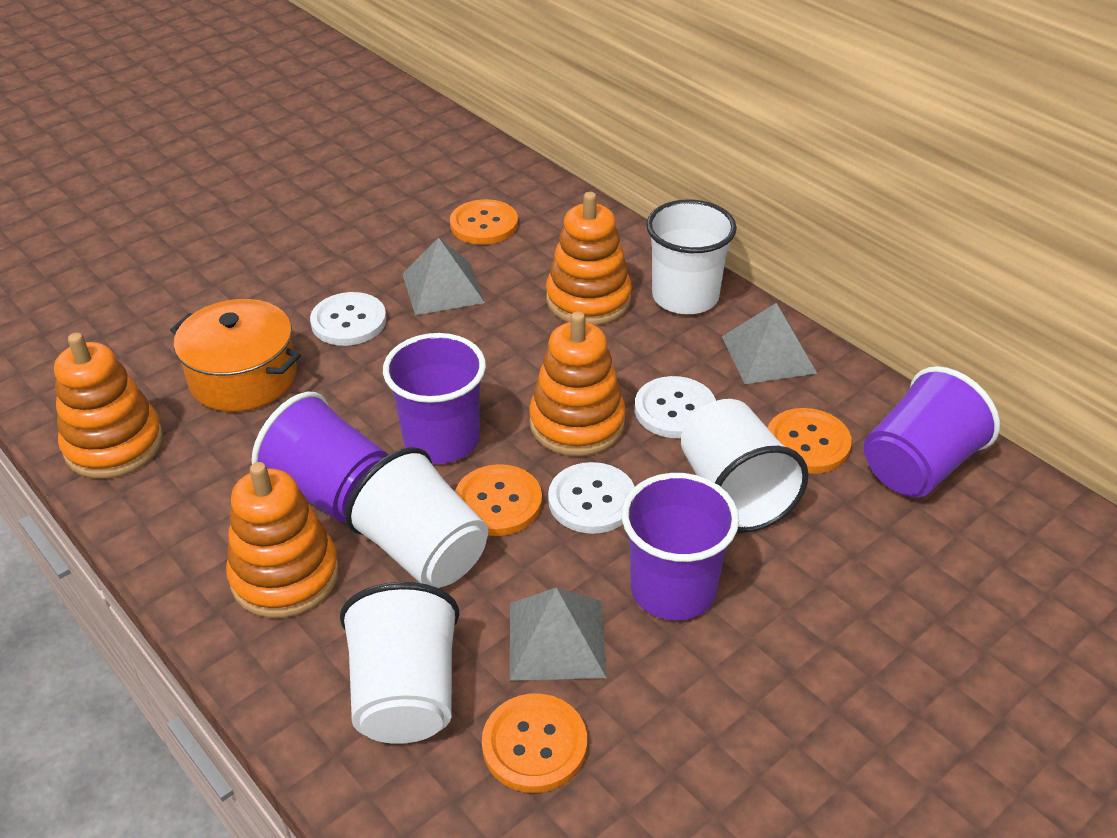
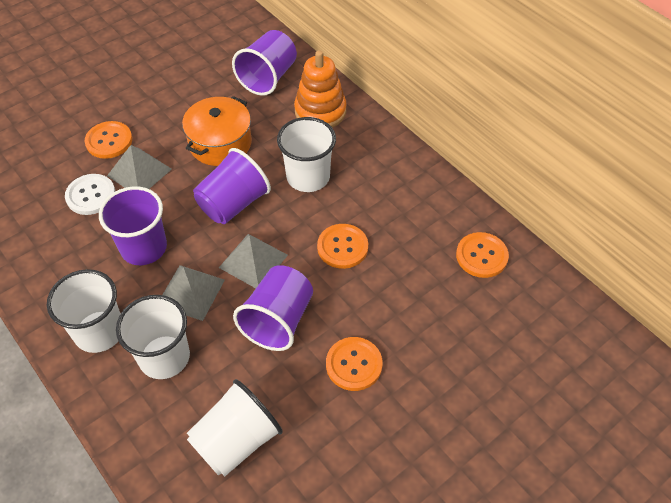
orange stacking toy: 4 -> 1
white button: 3 -> 1

